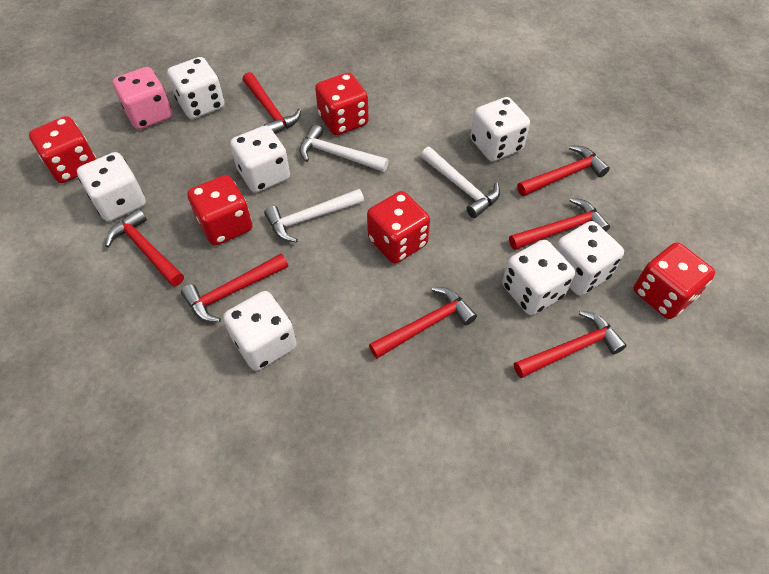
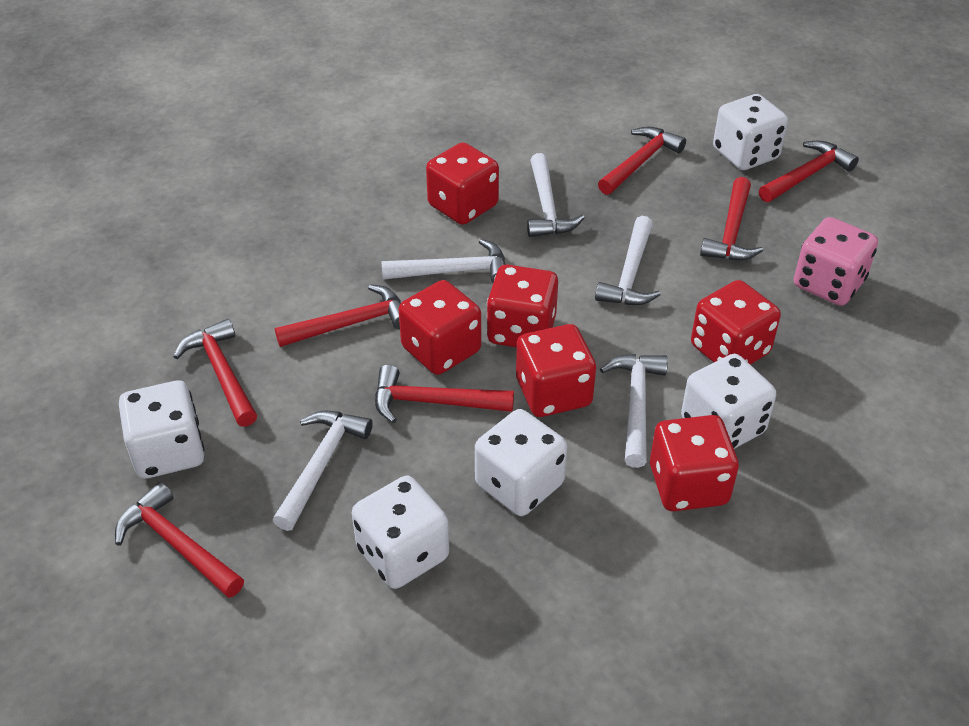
red dice: 5 -> 6
white dice: 7 -> 5
white hammer: 3 -> 5

